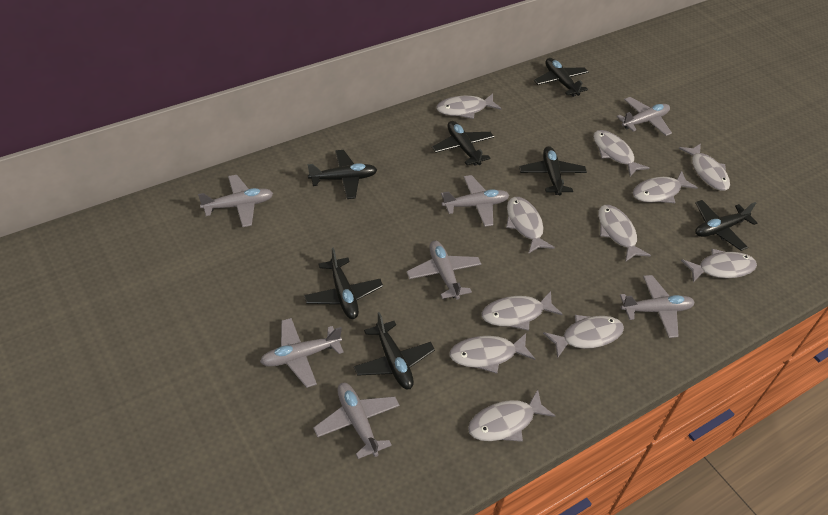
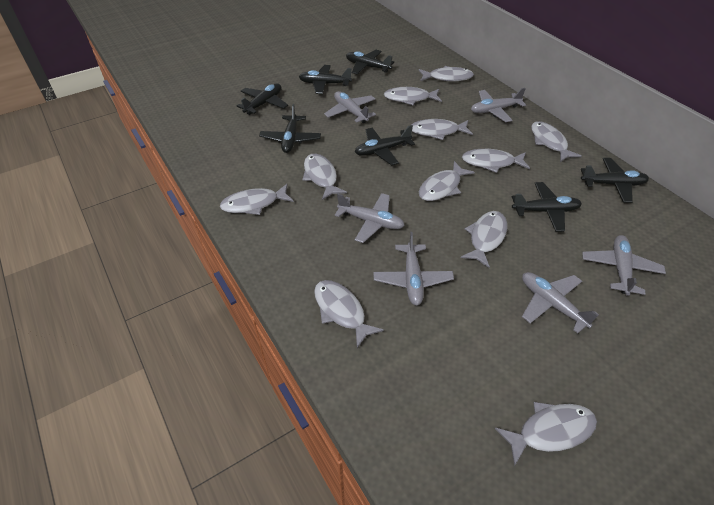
grey plane: 7 -> 6

